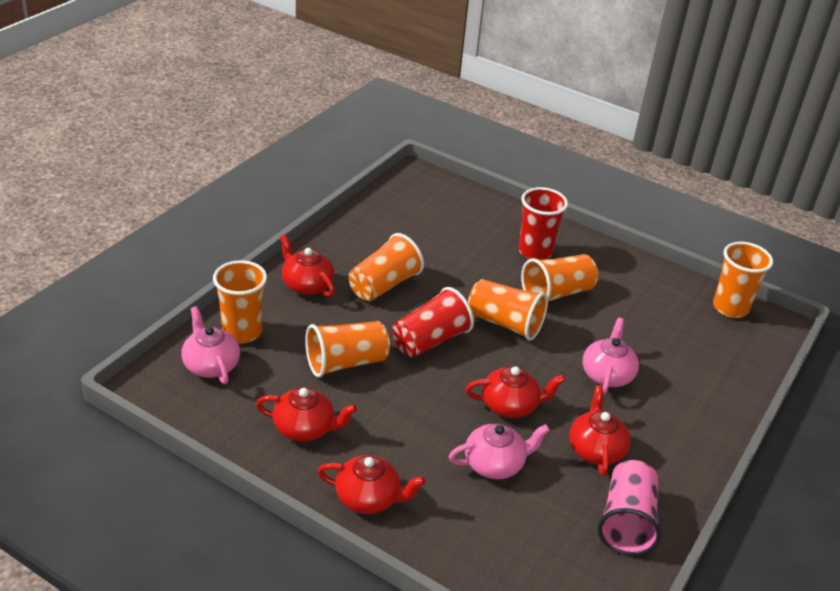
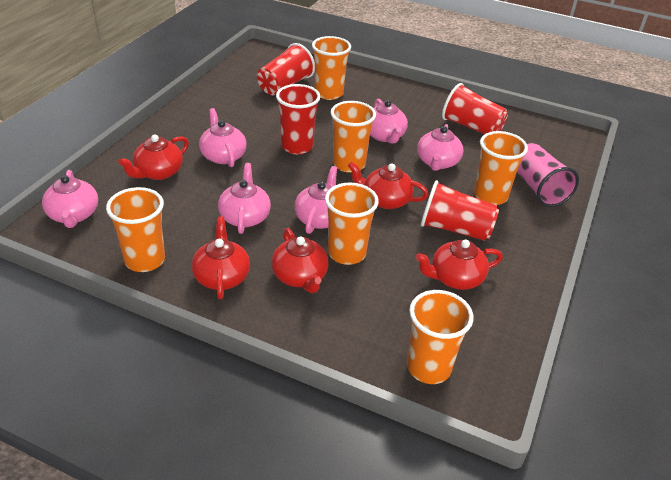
pink teapot: 3 -> 6
red cup: 2 -> 4

